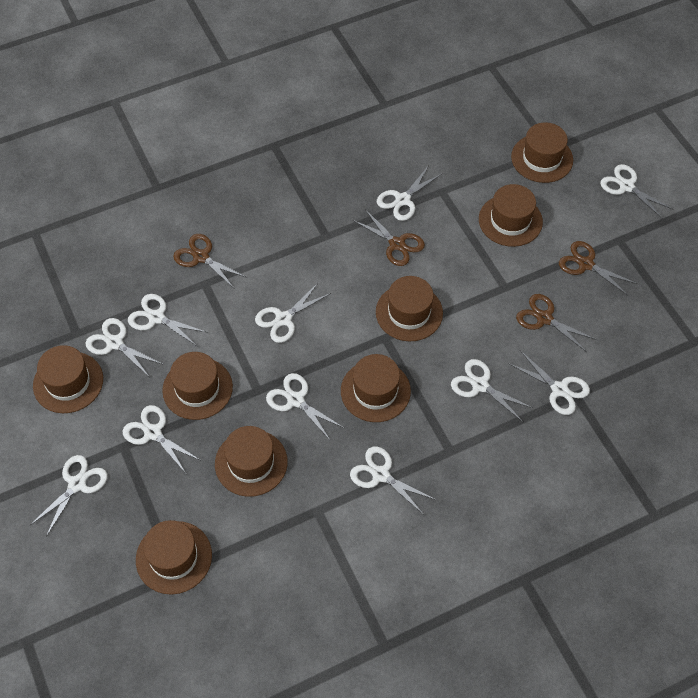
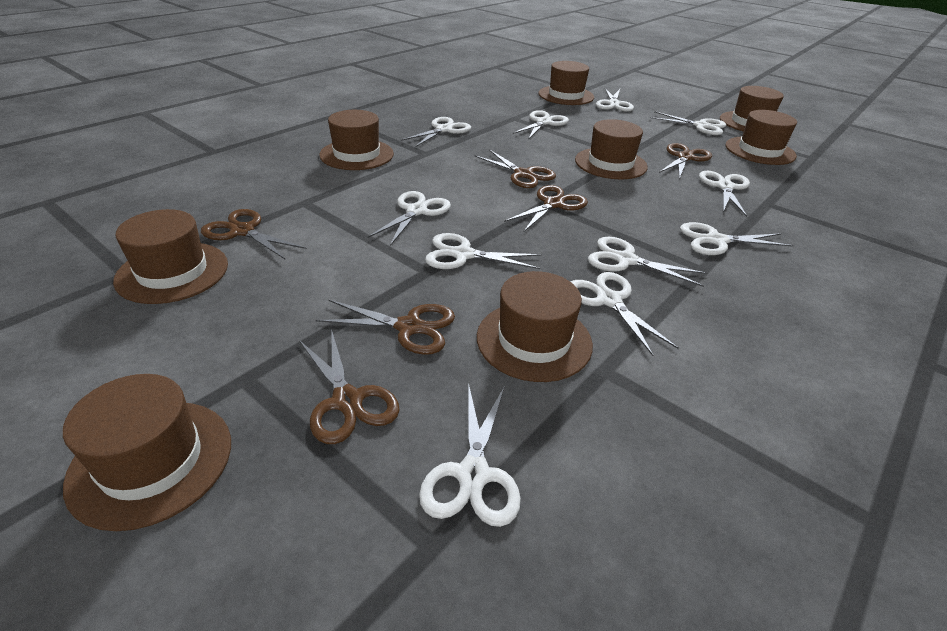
brown scissors: 4 -> 6

